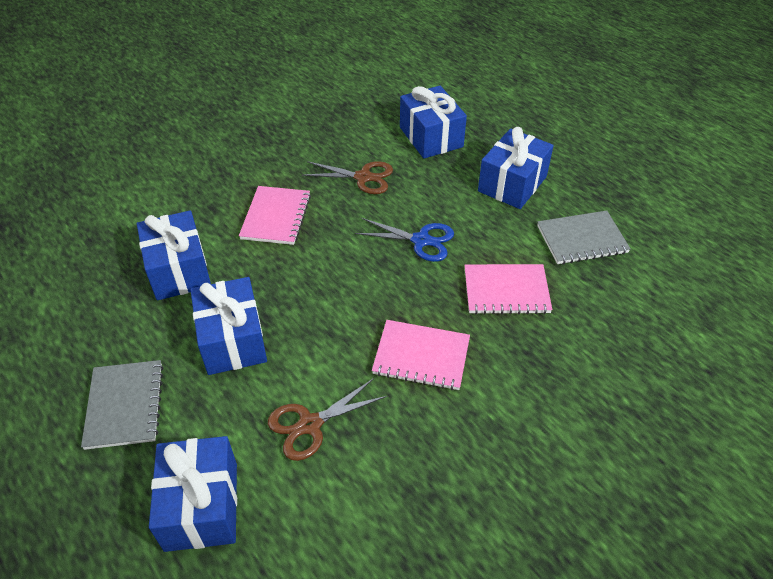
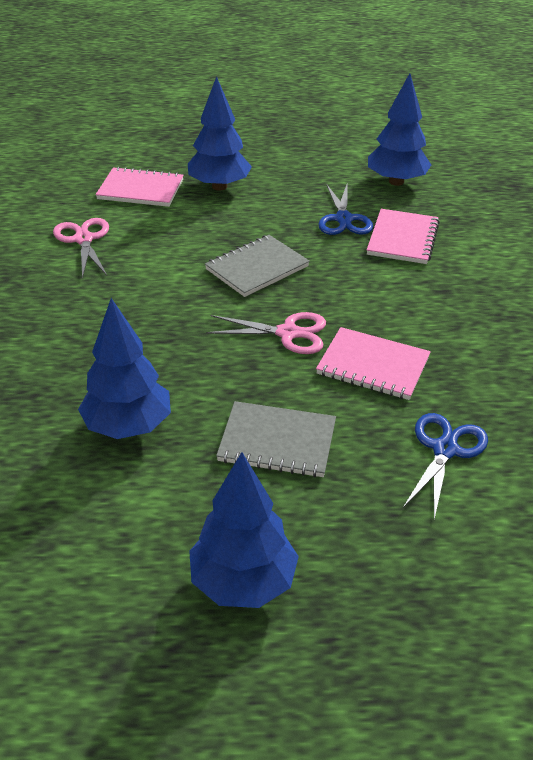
blue gift: 5 -> 0
blue scissors: 1 -> 2
blue tree: 0 -> 4
brown scissors: 2 -> 0
pink scissors: 0 -> 2

